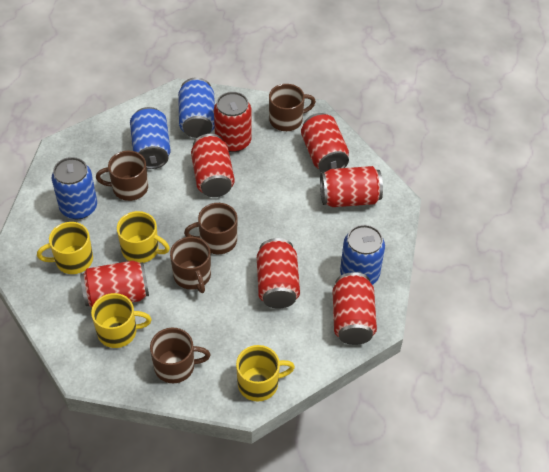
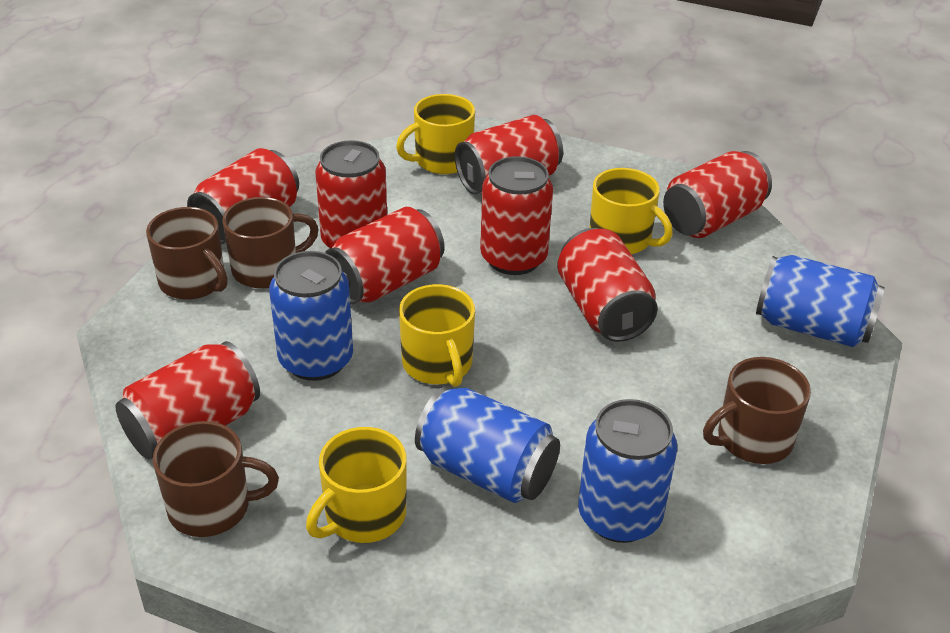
brown mug: 5 -> 4
red can: 7 -> 8

